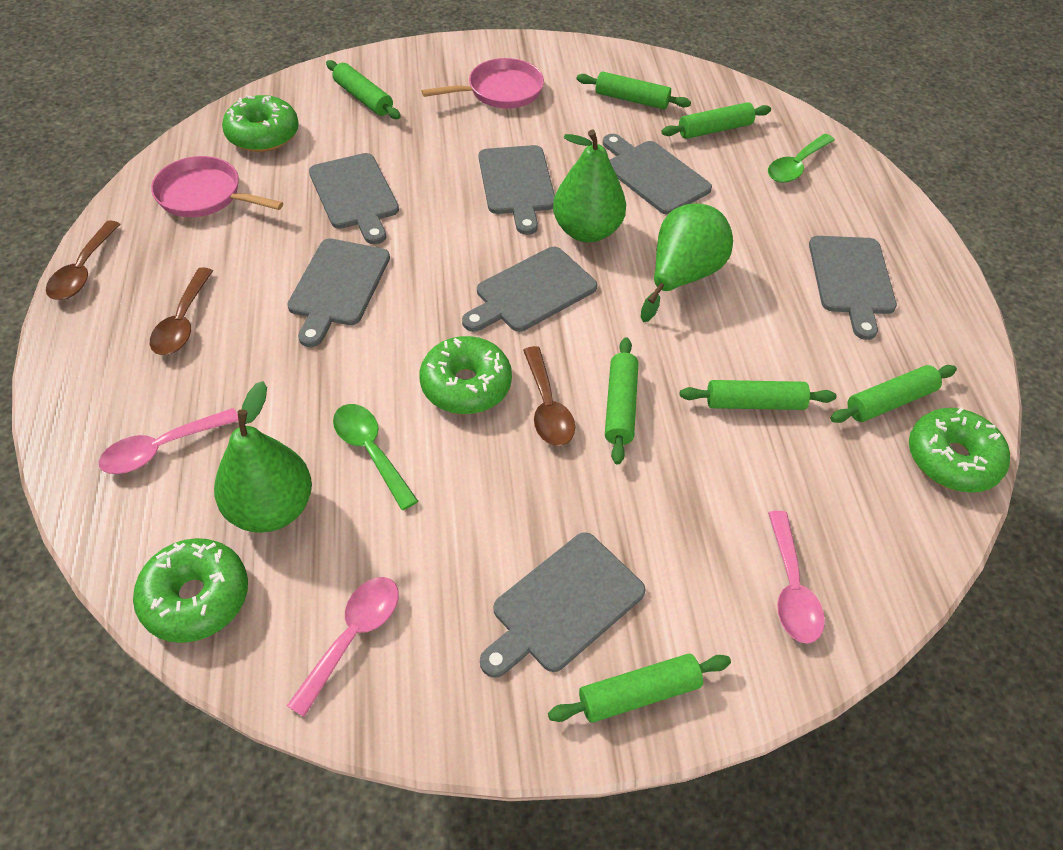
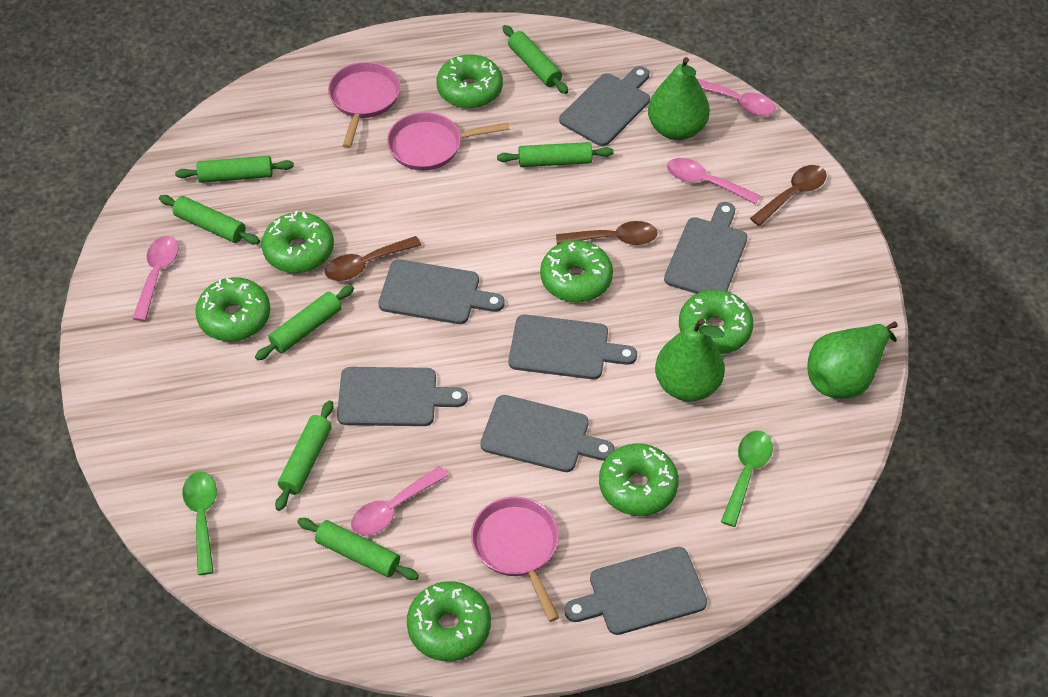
green donut: 4 -> 7
pink pan: 2 -> 3
pink spoon: 3 -> 4

